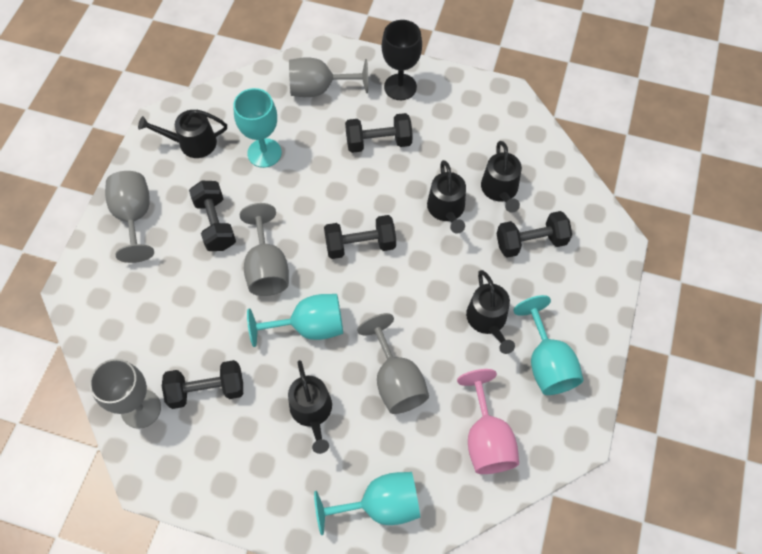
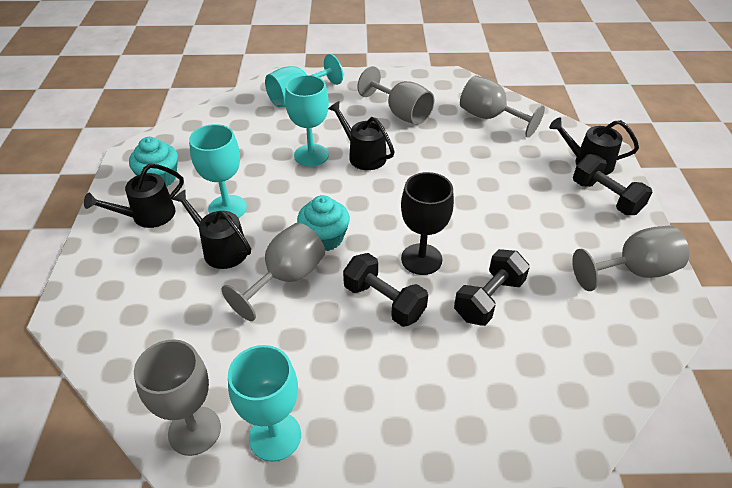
black dumbbell: 5 -> 3
black watering can: 5 -> 4
pink goblet: 1 -> 0
turquoise cupcake: 0 -> 2

